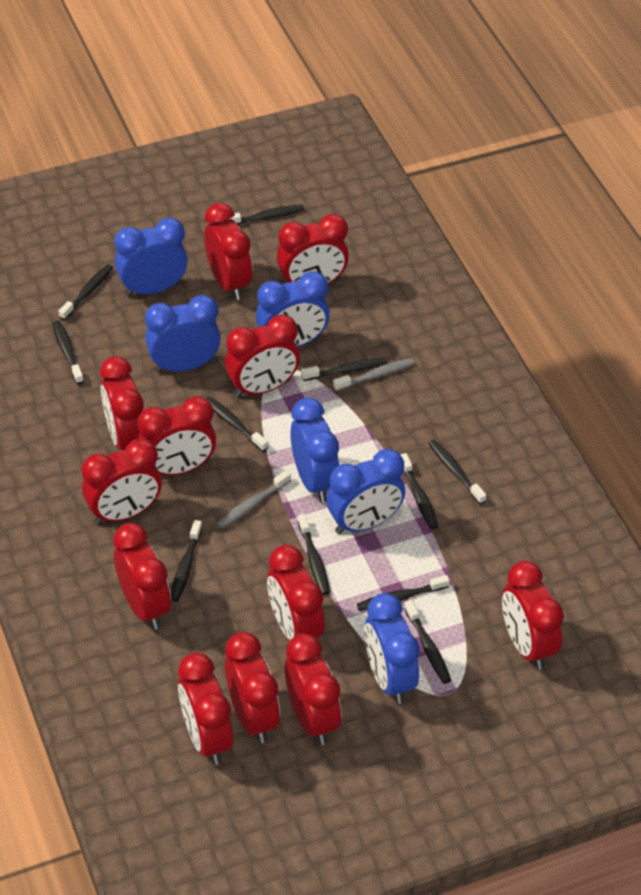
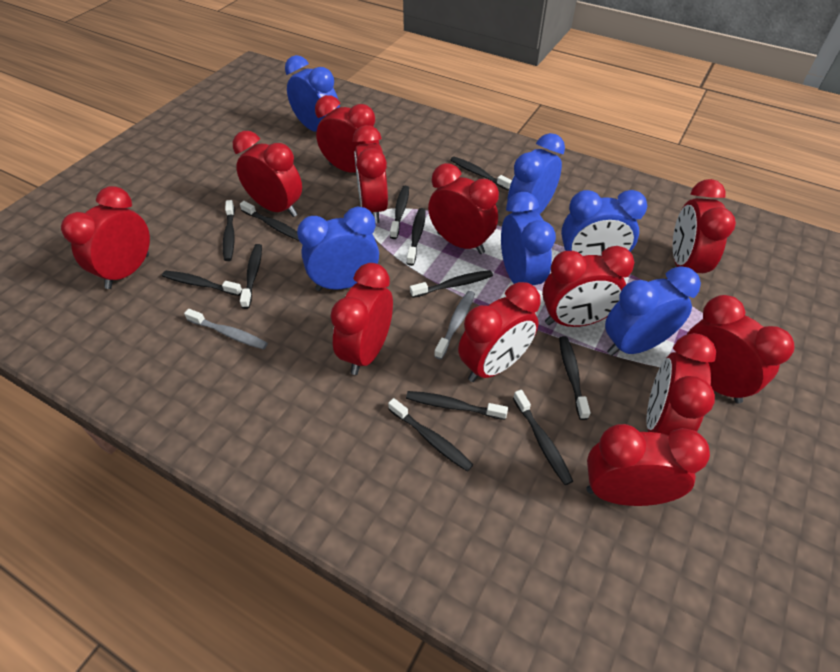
black toothbrush: 11 -> 12

